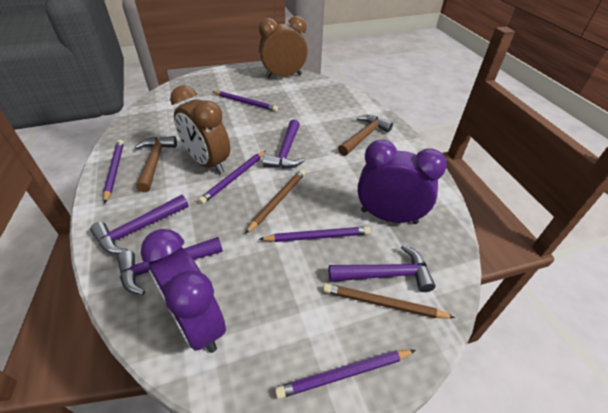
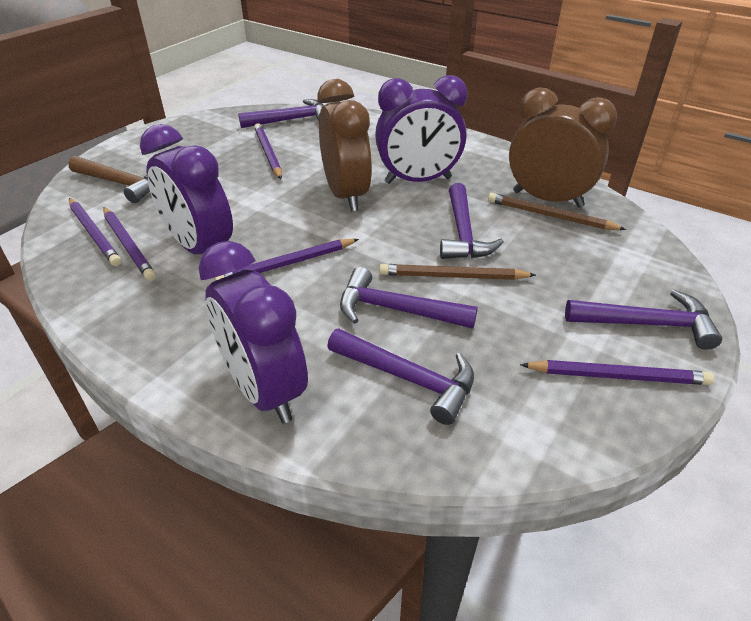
brown hammer: 2 -> 1
purple clock: 2 -> 3
purple hammer: 4 -> 5

